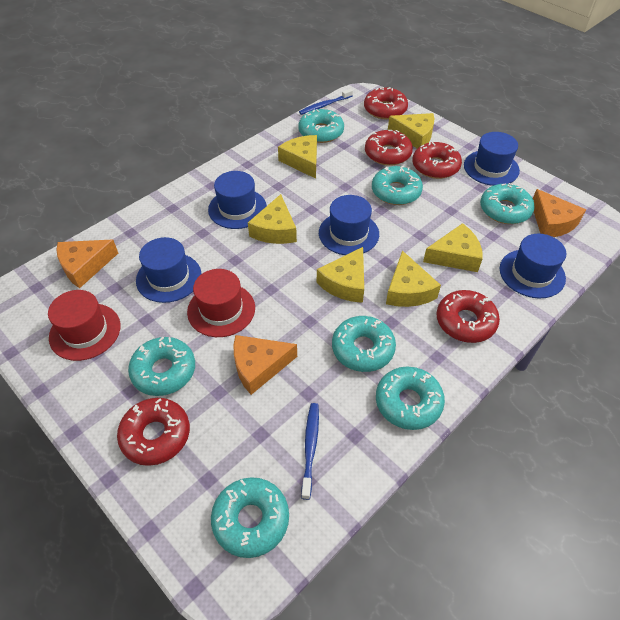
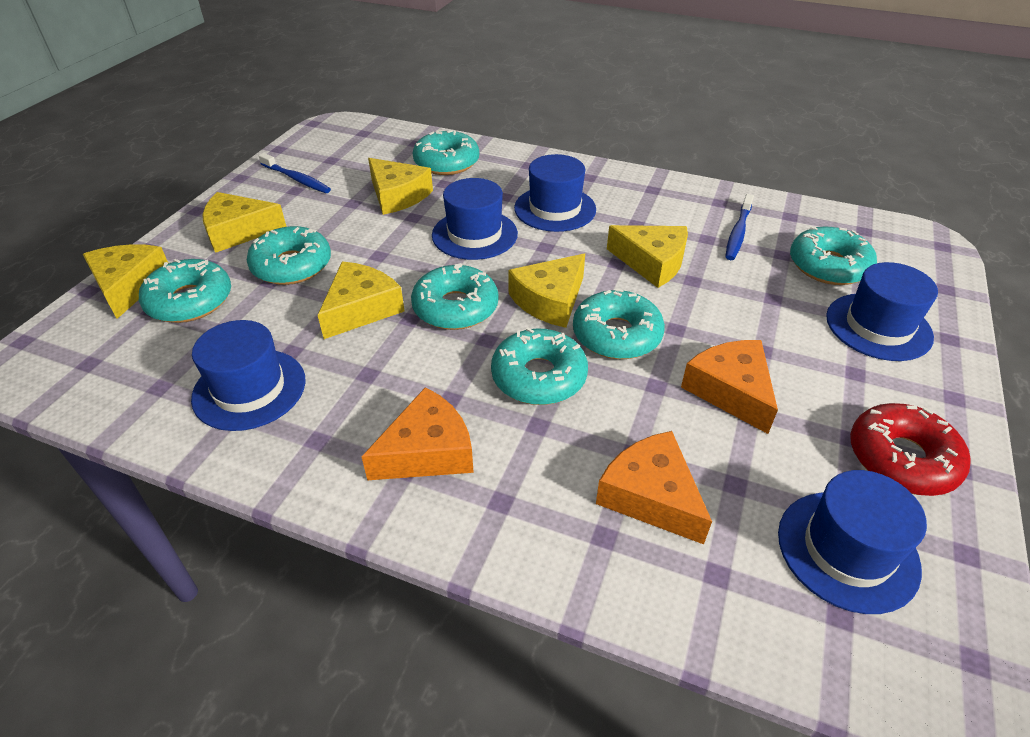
red donut: 5 -> 1
red hat: 2 -> 0

